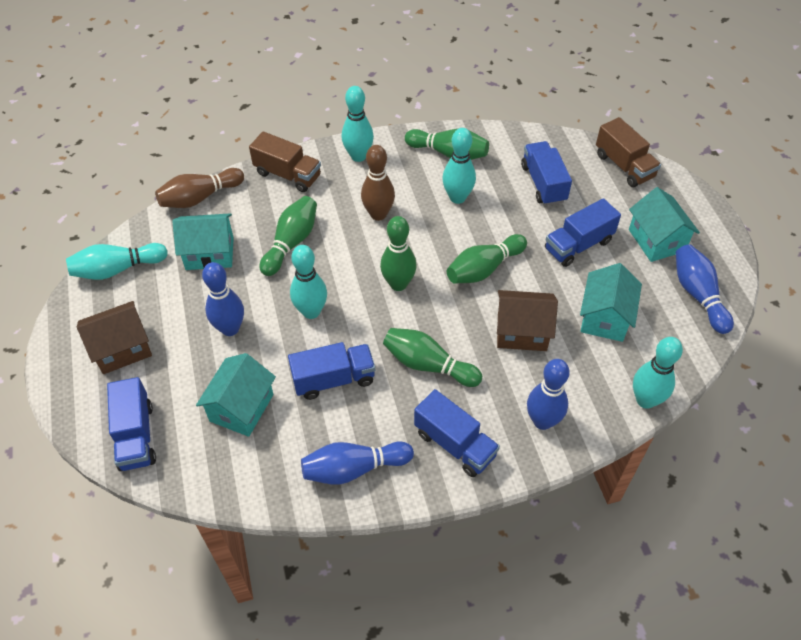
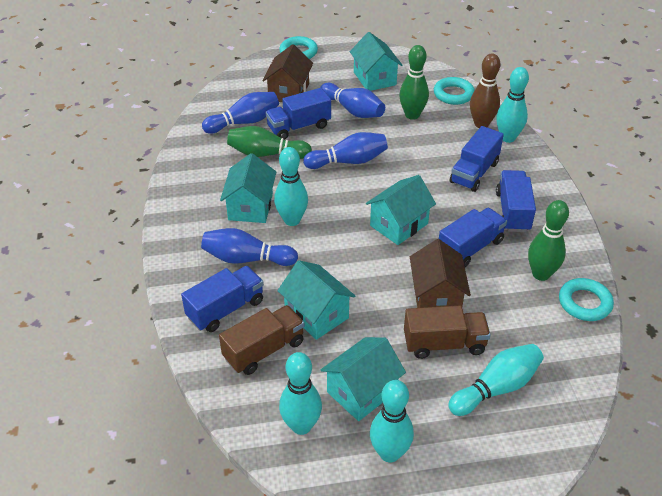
brown bowling pin: 2 -> 1
green bowling pin: 5 -> 3
turquoise house: 4 -> 5
turquoise ring: 0 -> 3

